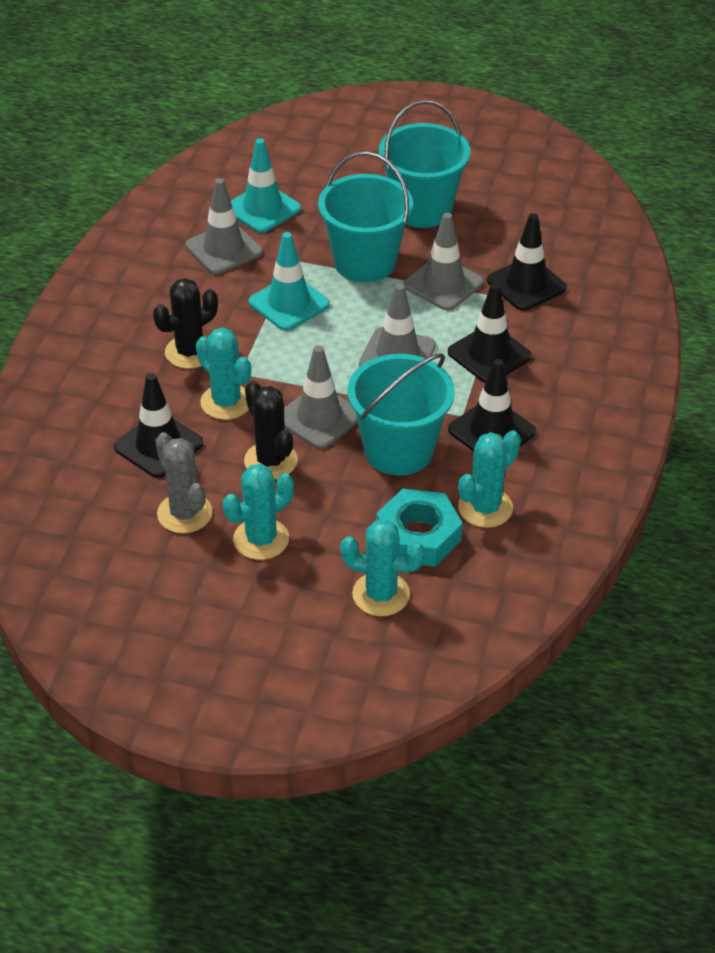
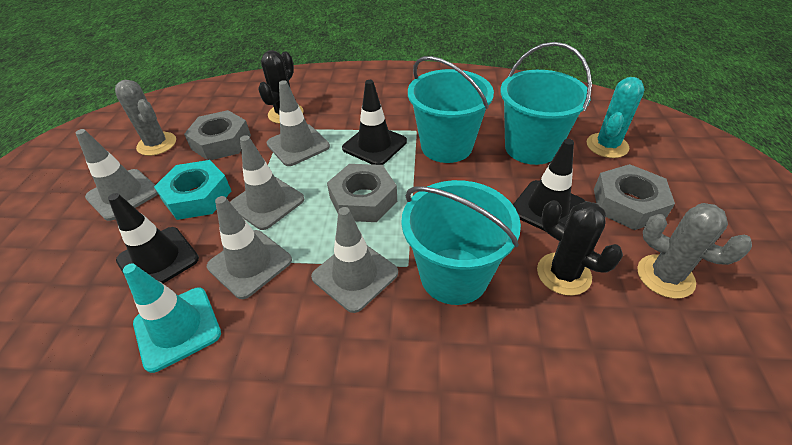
black traffic cone: 4 -> 3
grey cactus: 1 -> 2
grey nut: 0 -> 3
grey traffic cone: 4 -> 5
turquoise cactus: 4 -> 1
turquoise traffic cone: 2 -> 1

